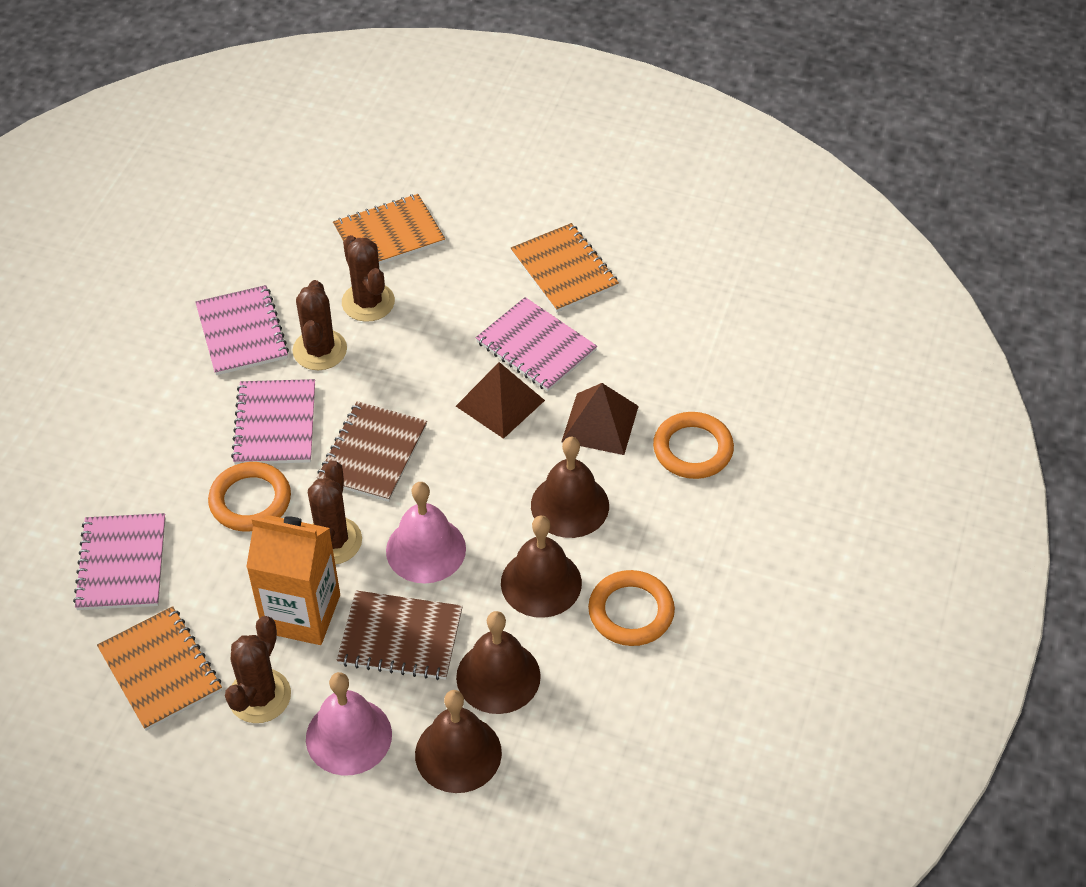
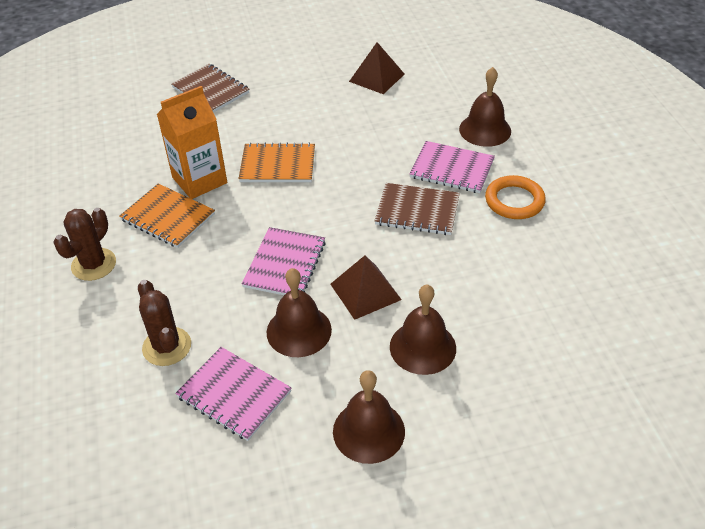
brown cactus: 4 -> 2
orange notebook: 3 -> 2
orange ring: 3 -> 1
pink bell: 2 -> 0
pink notebook: 4 -> 3

